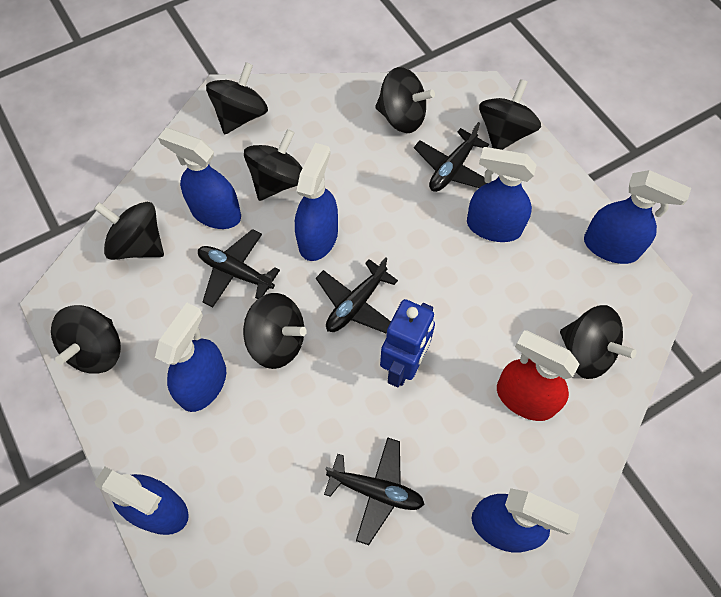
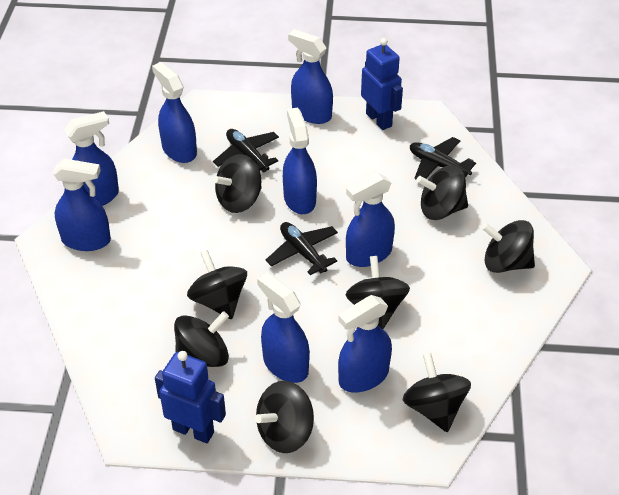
black plane: 4 -> 3
blue robot: 1 -> 2
blue spray bottle: 7 -> 8
red spray bottle: 1 -> 0

